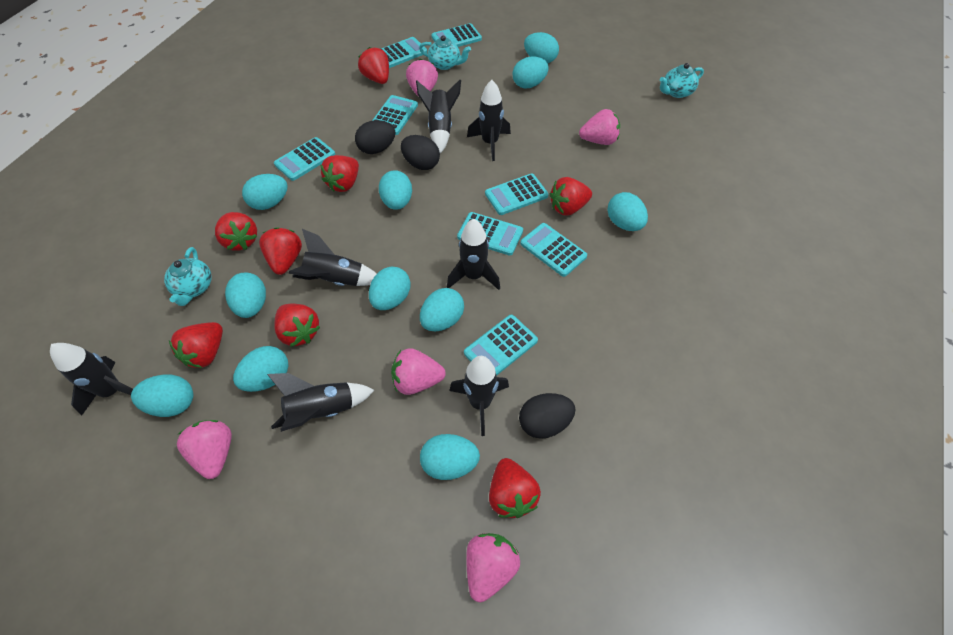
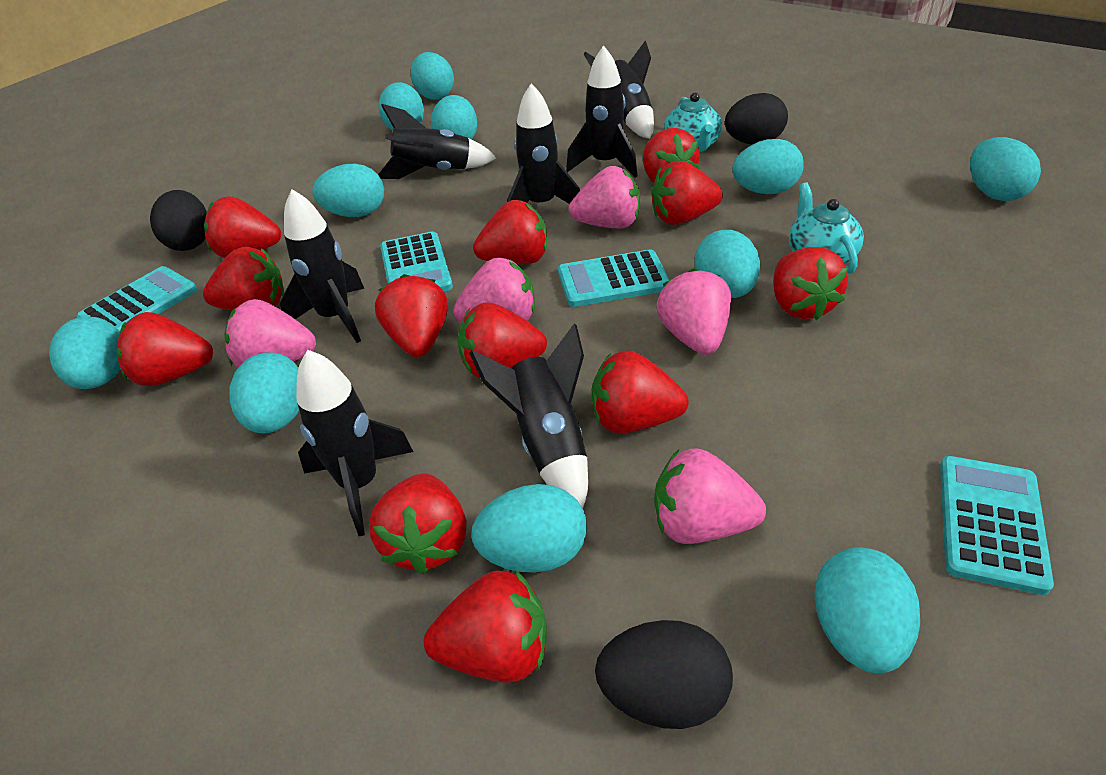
red strawberry: 8 -> 12
turquoise calculator: 8 -> 4
turquoise teapot: 3 -> 2

